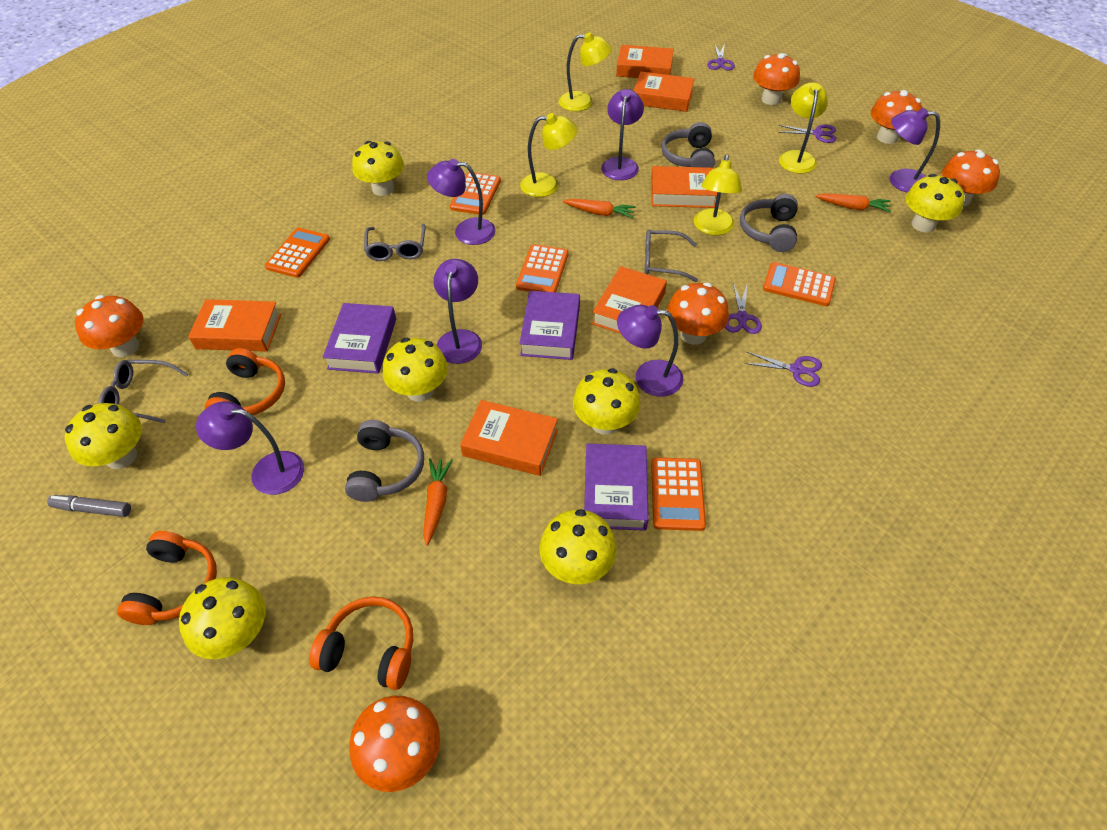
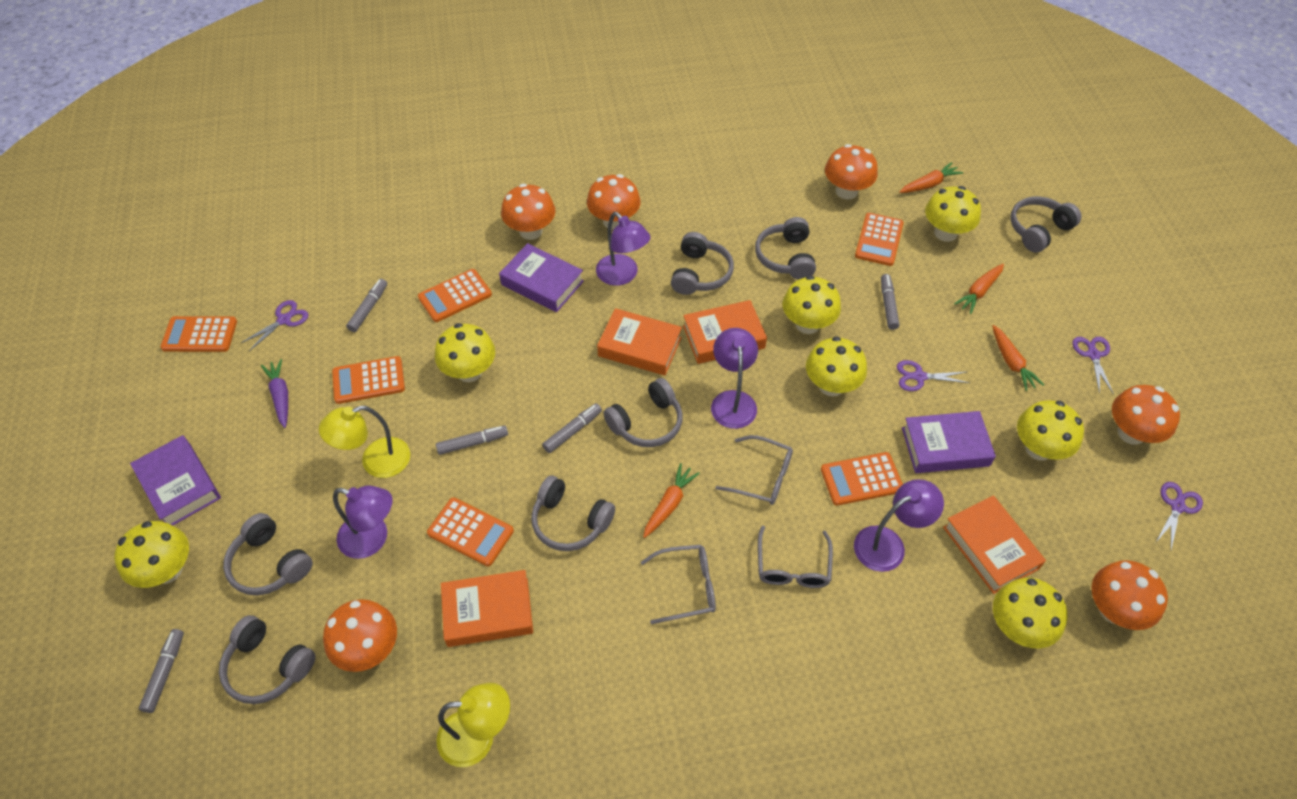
grey headphones: 3 -> 7
grey marker: 1 -> 5
orange book: 6 -> 4
orange calculator: 5 -> 6
orange carrot: 3 -> 4
orange headphones: 3 -> 0
purple carrot: 0 -> 1
purple lamp: 6 -> 4
yellow lamp: 4 -> 2

